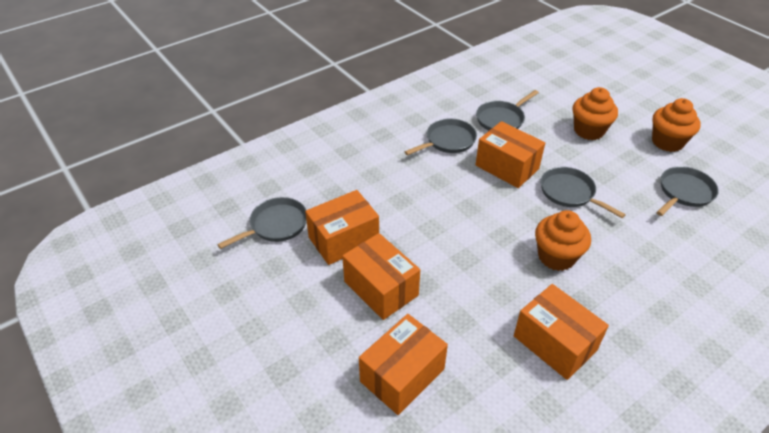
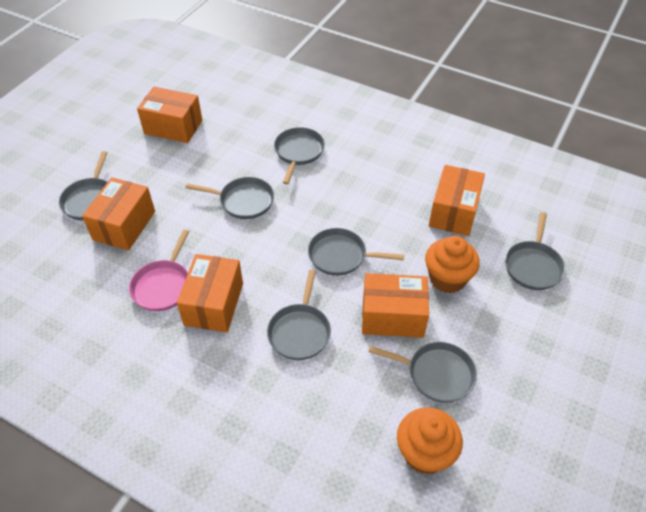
grey pan: 5 -> 7
orange cupcake: 3 -> 2
pink pan: 0 -> 1

